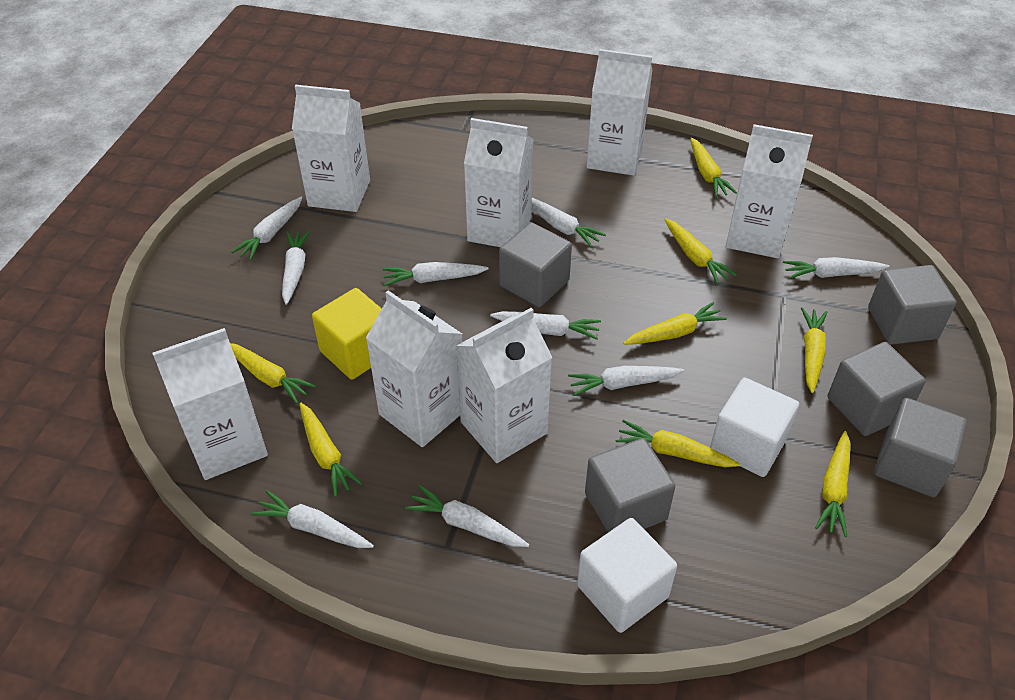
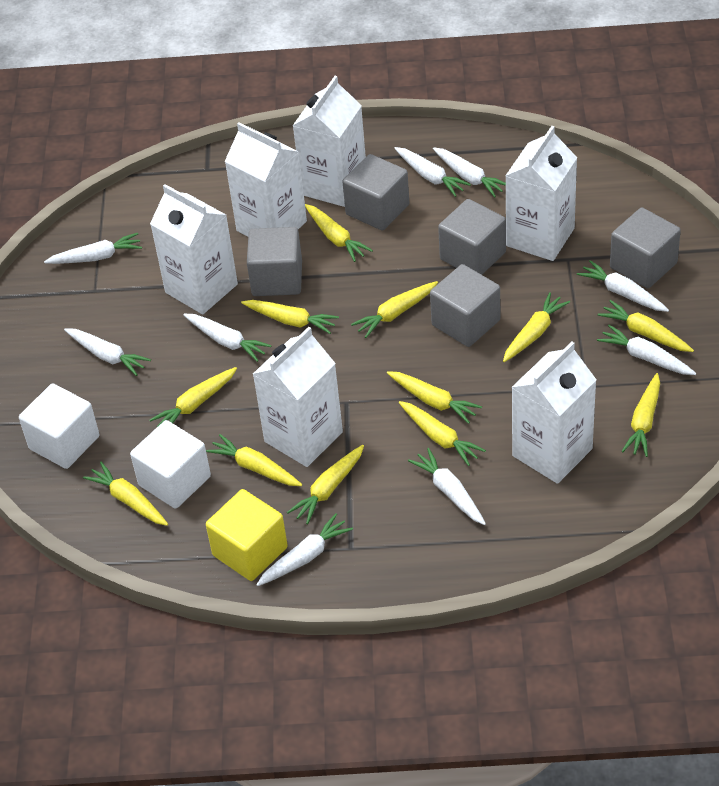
white carton: 7 -> 6
yellow carrot: 8 -> 12

